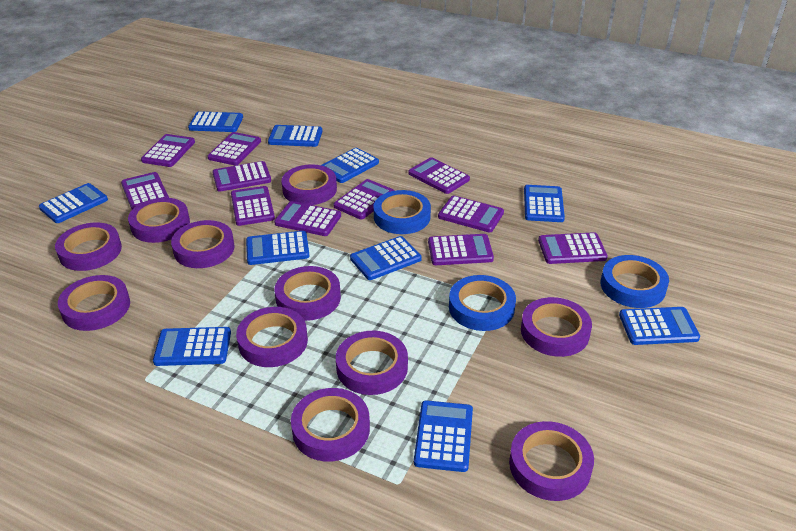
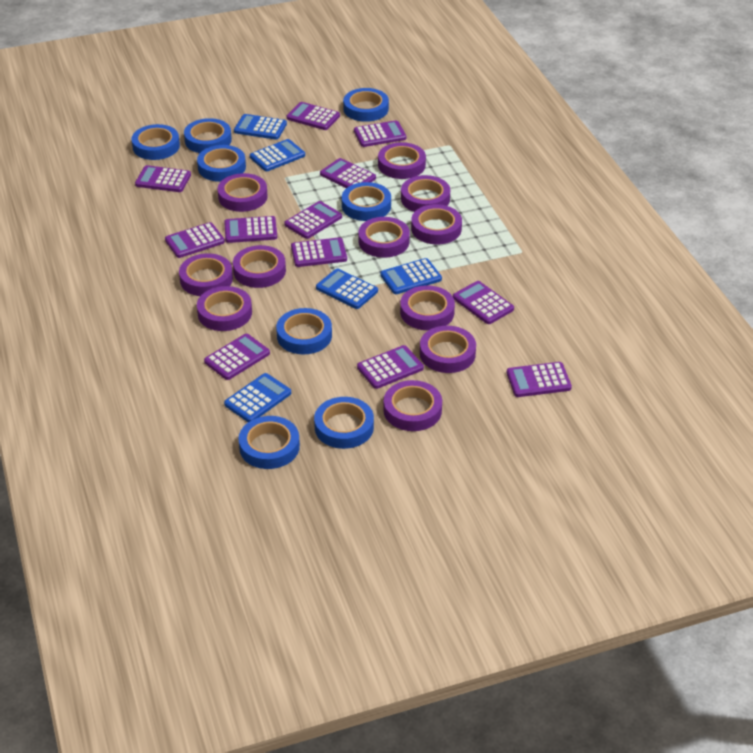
blue calculator: 10 -> 5
blue tape: 3 -> 8
purple calculator: 11 -> 12

